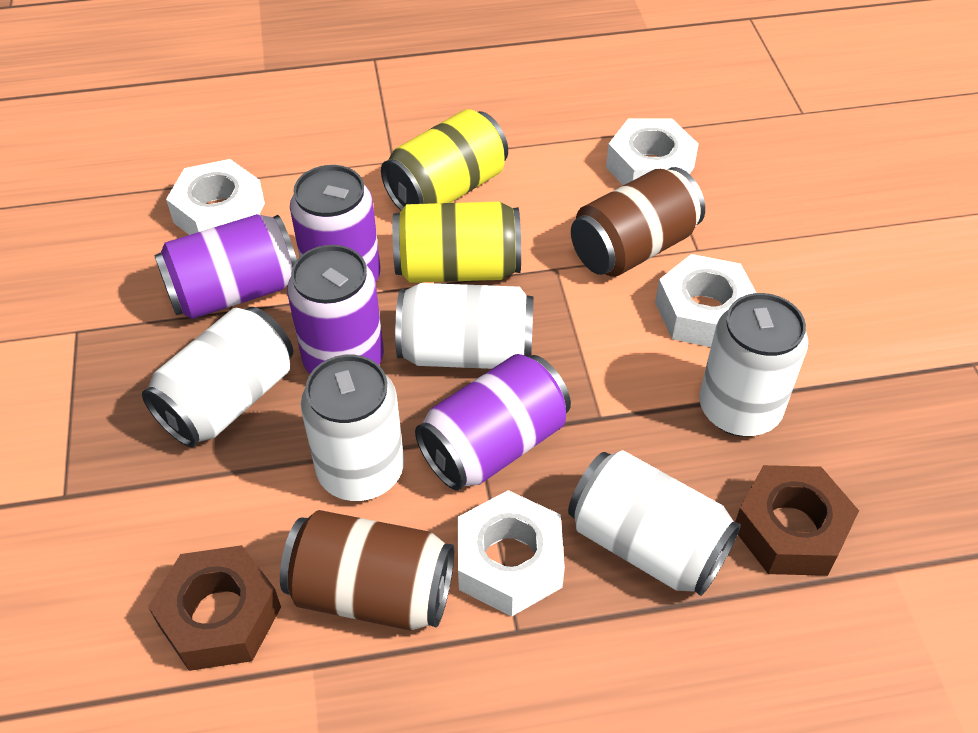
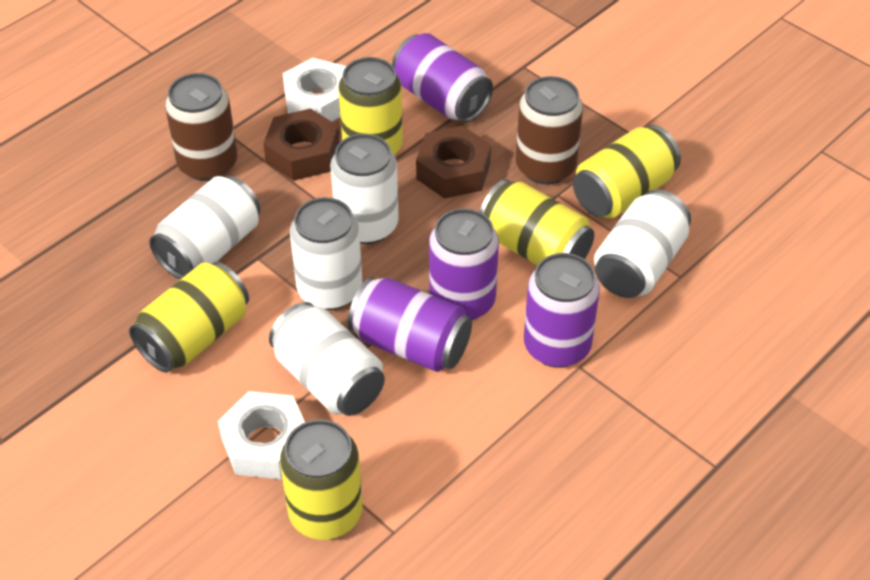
white nut: 4 -> 2
yellow can: 2 -> 5

